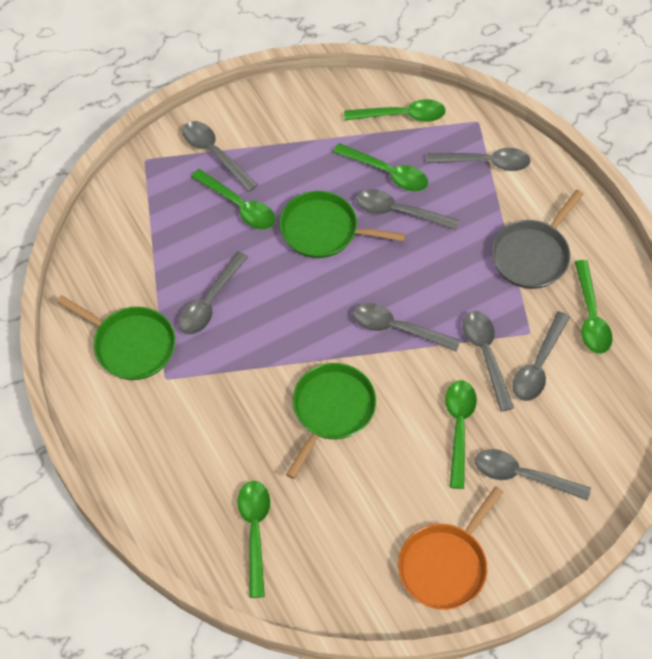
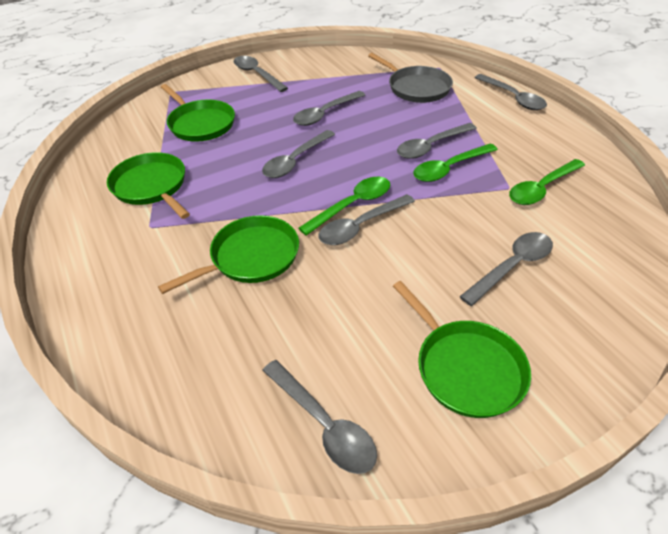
green pan: 3 -> 4
green spoon: 6 -> 3
orange pan: 1 -> 0

